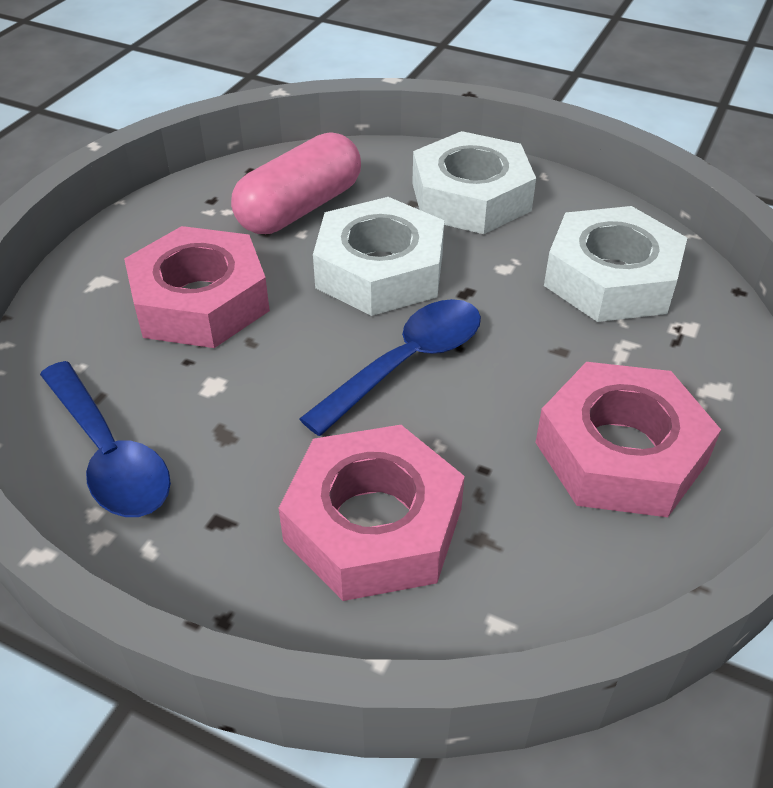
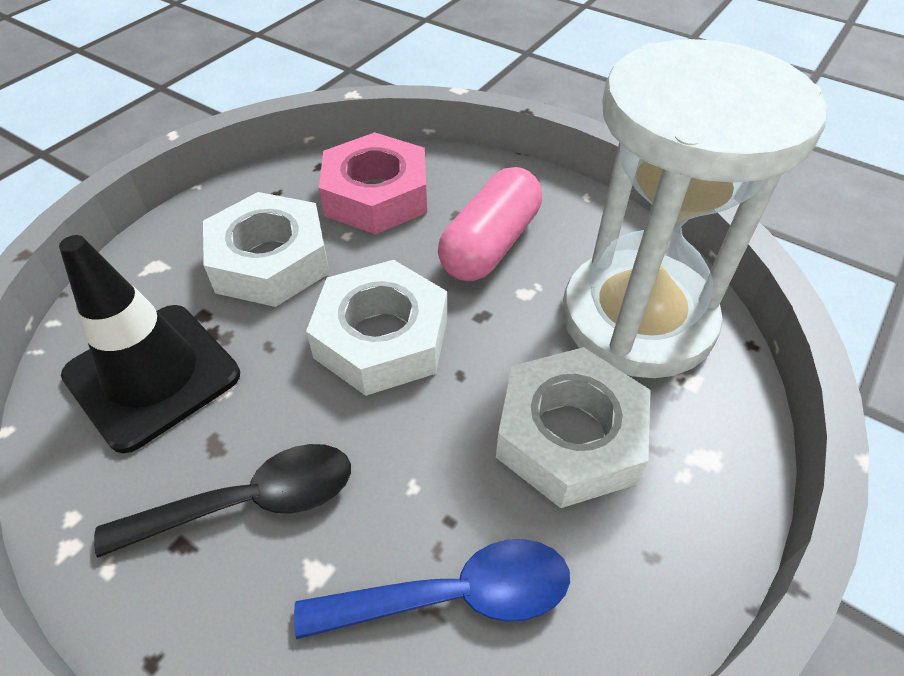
black spoon: 0 -> 1
black traffic cone: 0 -> 1
blue spoon: 2 -> 1
pink nut: 3 -> 1
white hourglass: 0 -> 1

